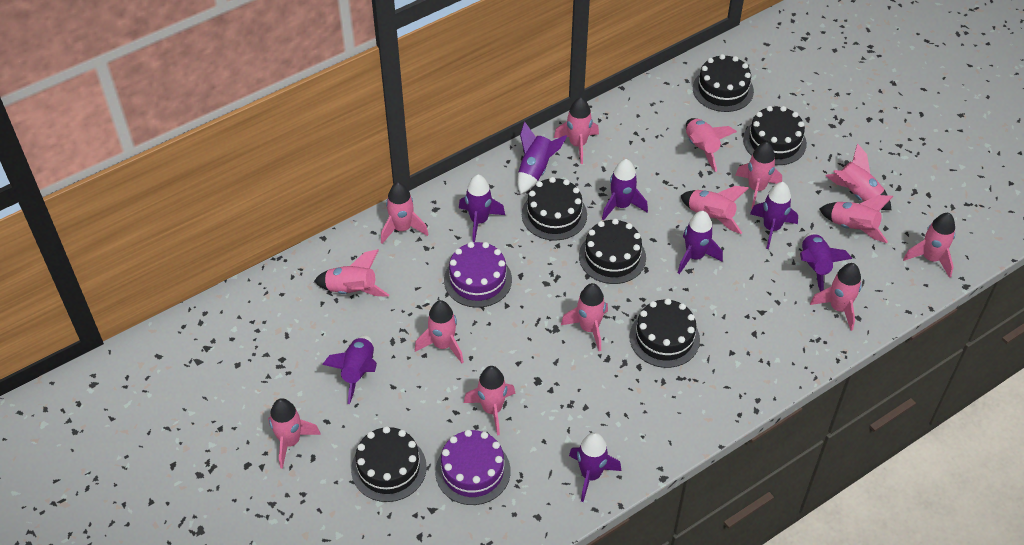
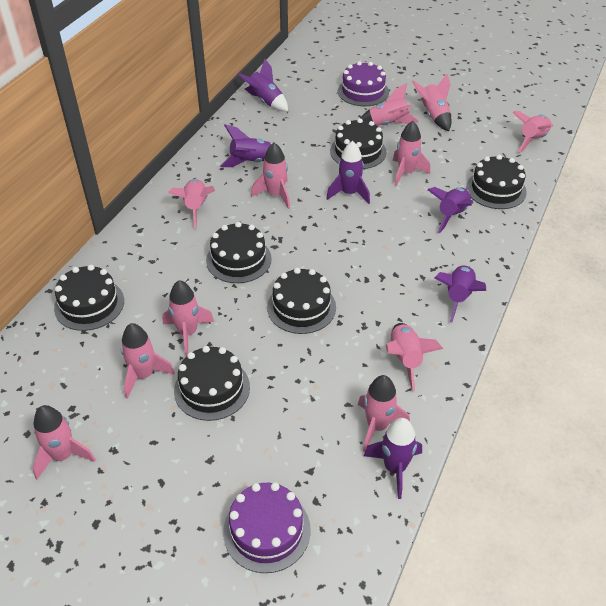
pink rocket: 14 -> 11
purple rocket: 8 -> 6

